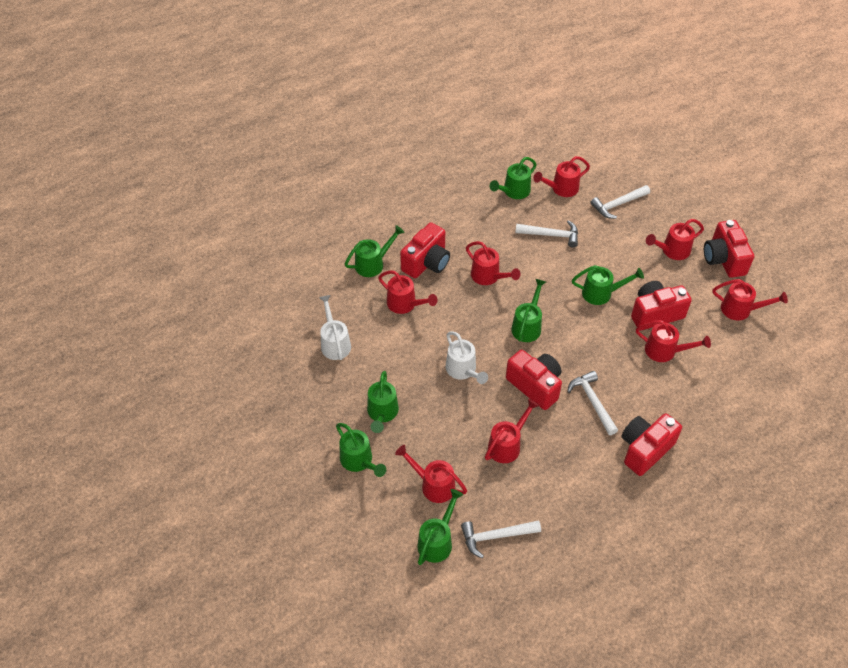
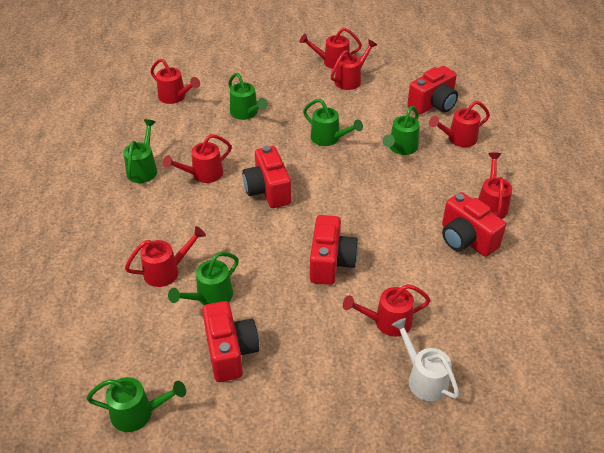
green watering can: 7 -> 6
white hammer: 4 -> 0
white watering can: 2 -> 1

